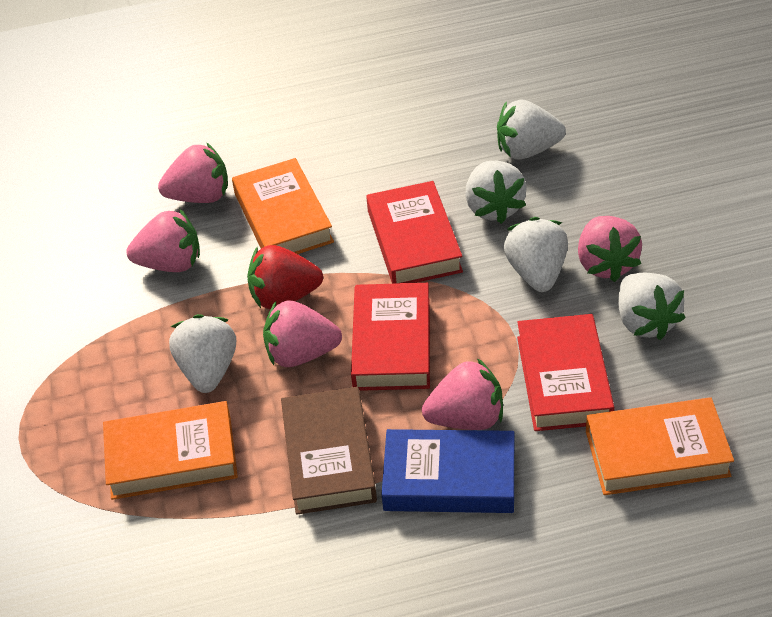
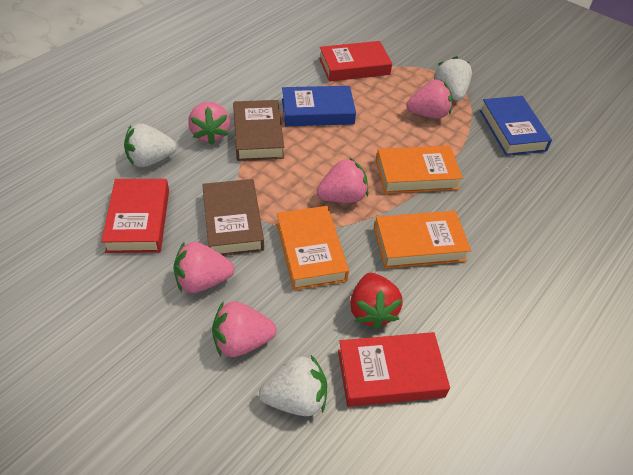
blue book: 1 -> 2
brown book: 1 -> 2
white strawberry: 5 -> 3

